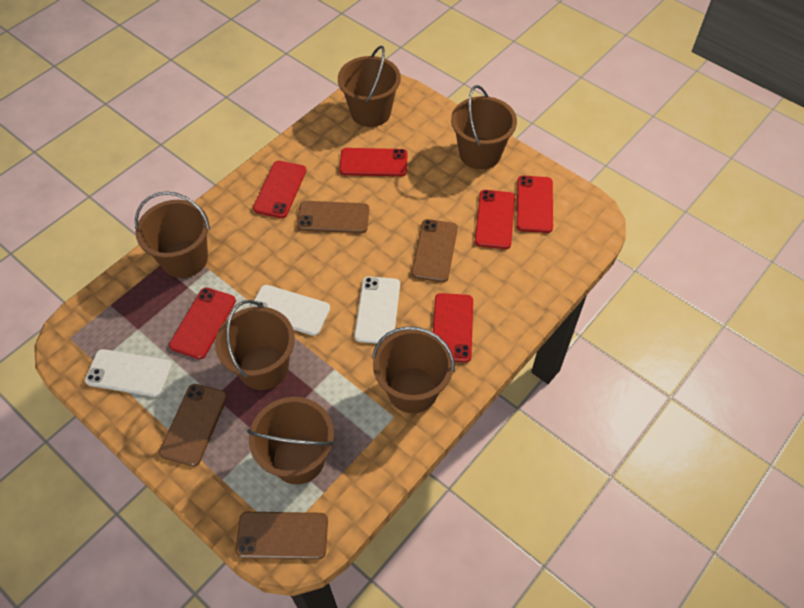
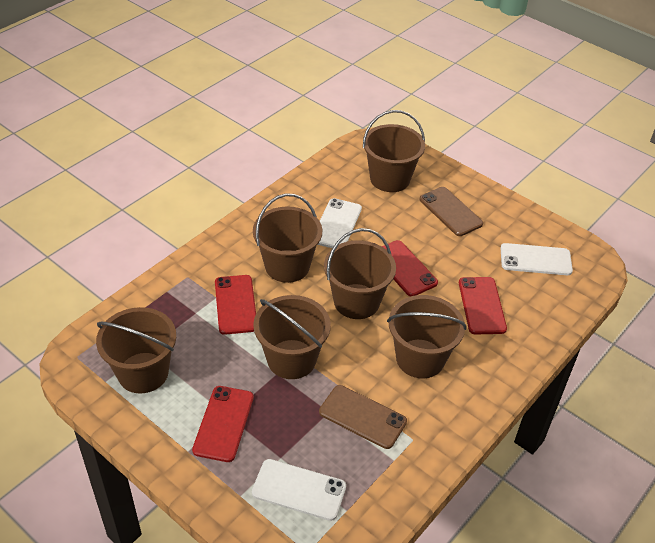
brown phone: 4 -> 2
red phone: 6 -> 4

